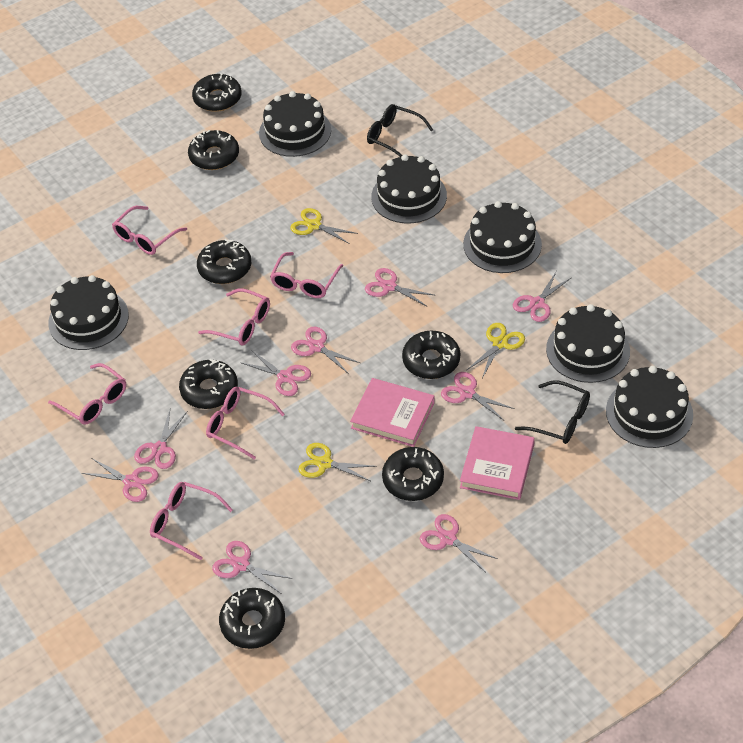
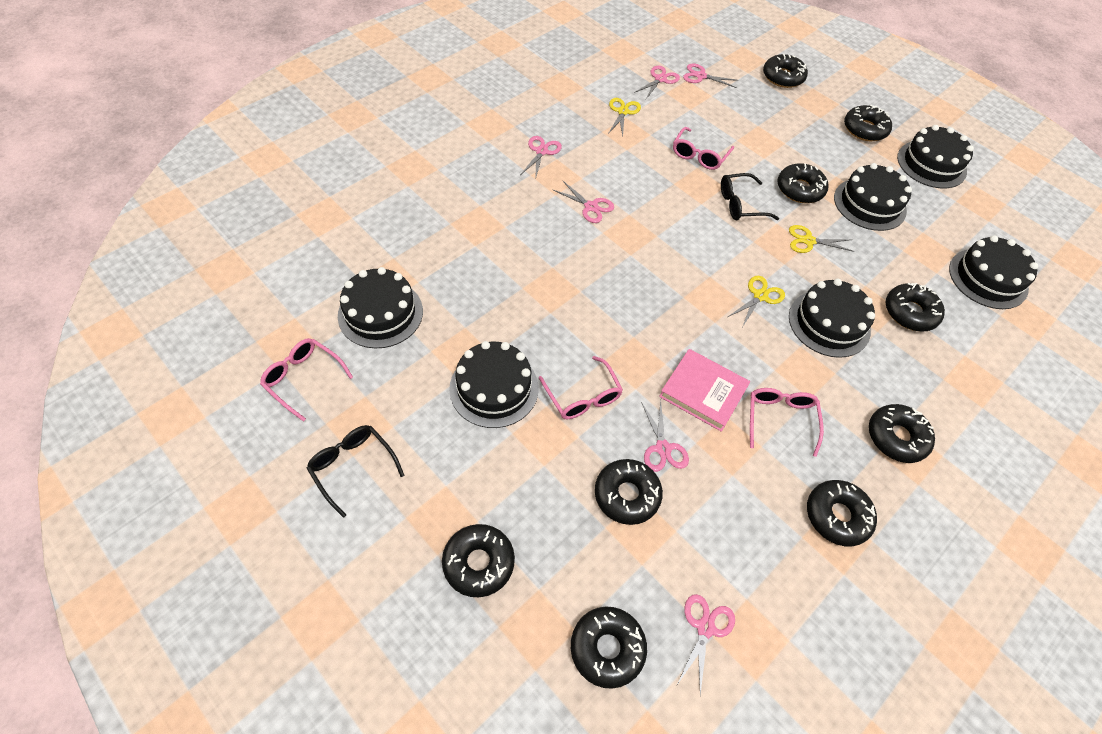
black donut: 7 -> 9
pink book: 2 -> 1
pink glasses: 6 -> 4
pink scissors: 9 -> 6

